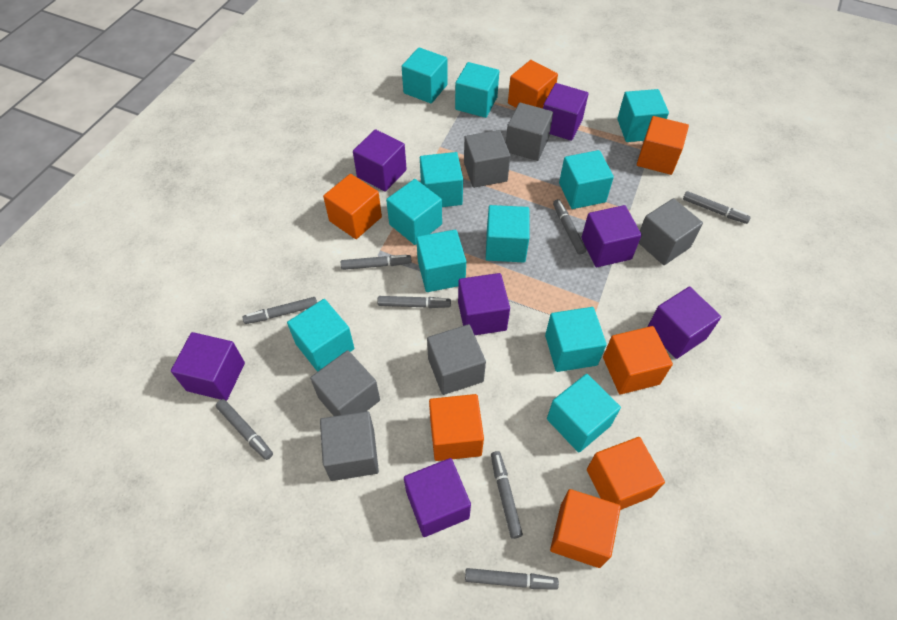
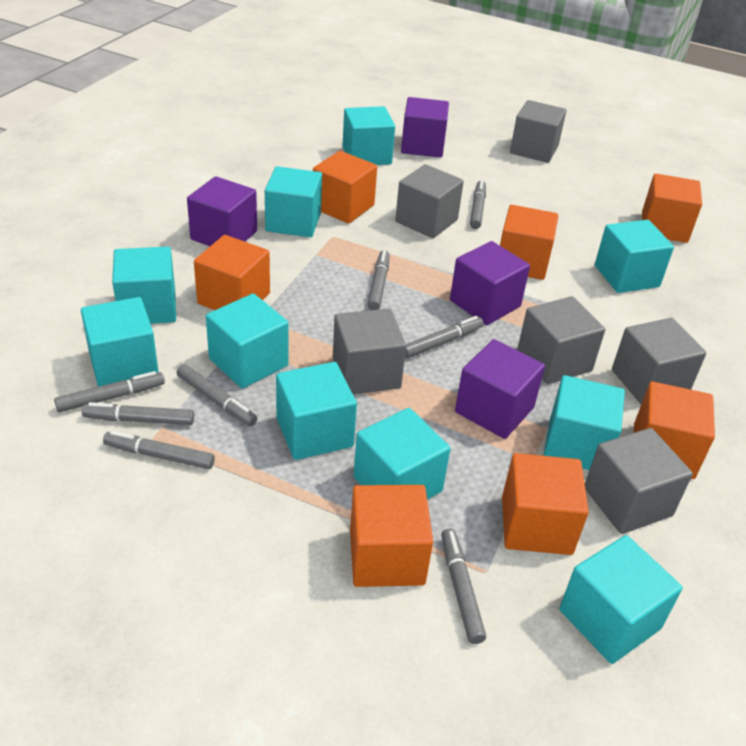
purple cube: 7 -> 4
turquoise cube: 11 -> 10

